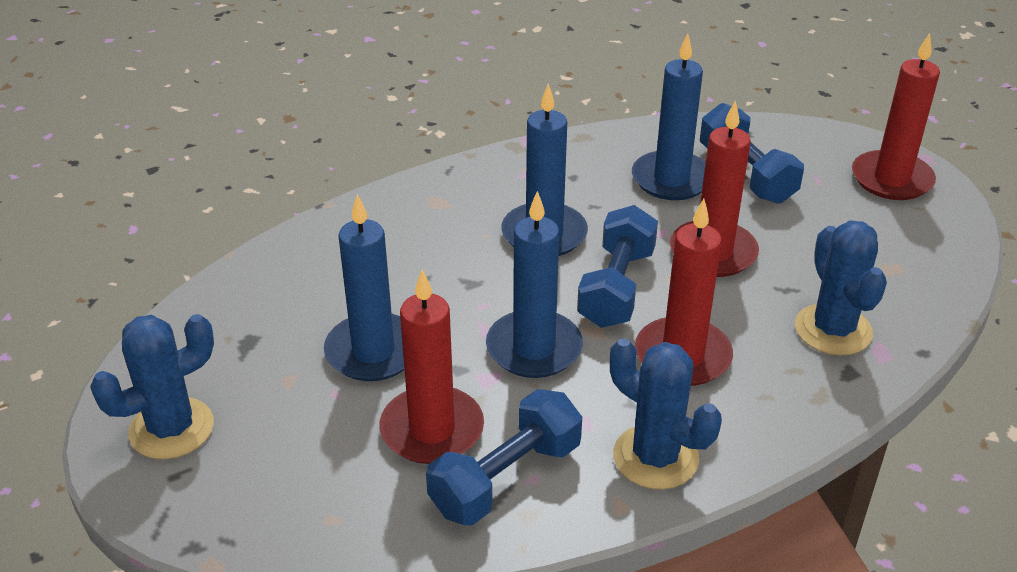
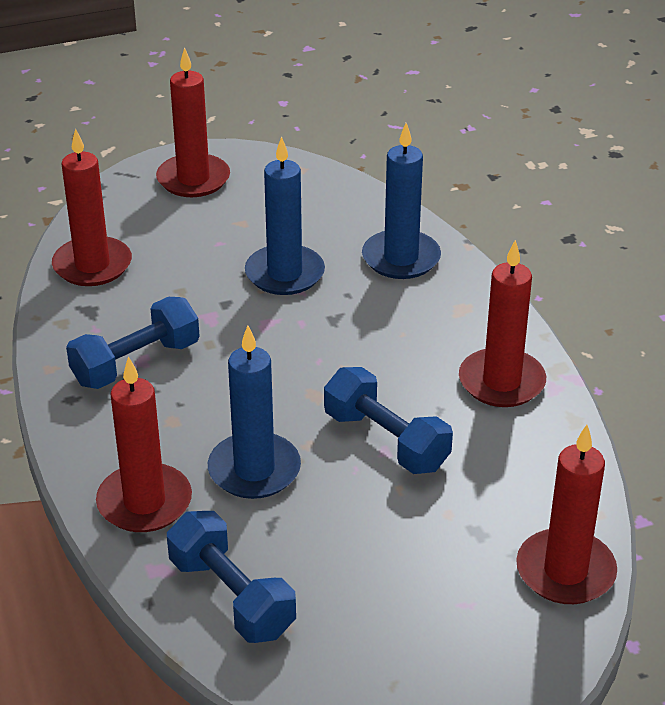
blue cactus: 3 -> 0
blue candle: 4 -> 3
red candle: 4 -> 5

